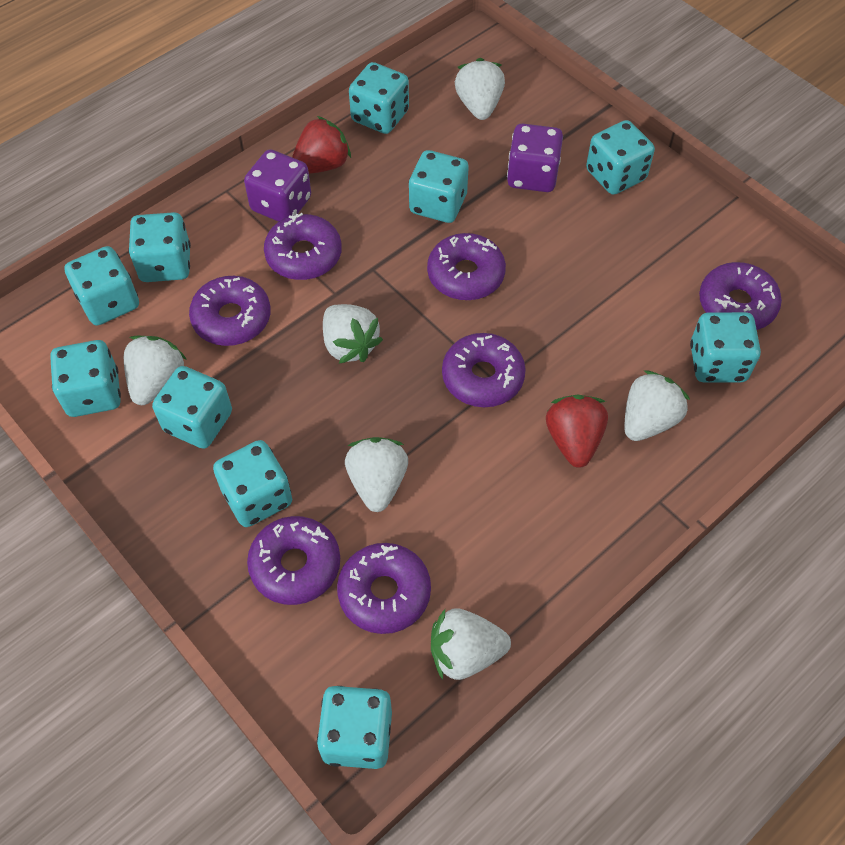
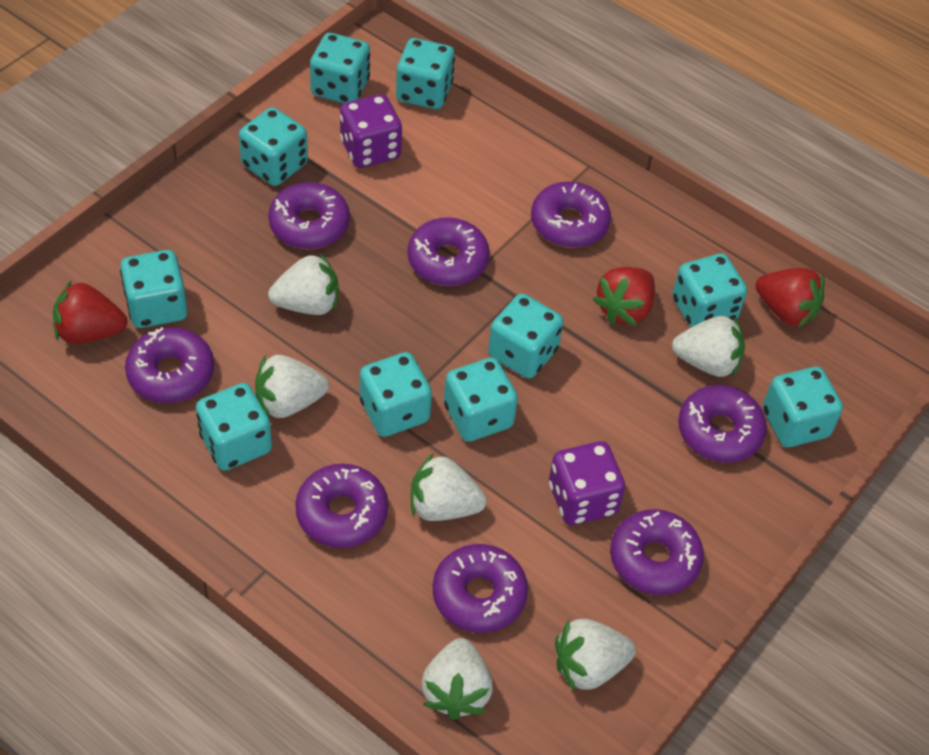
purple donut: 7 -> 8
red strawberry: 2 -> 3

